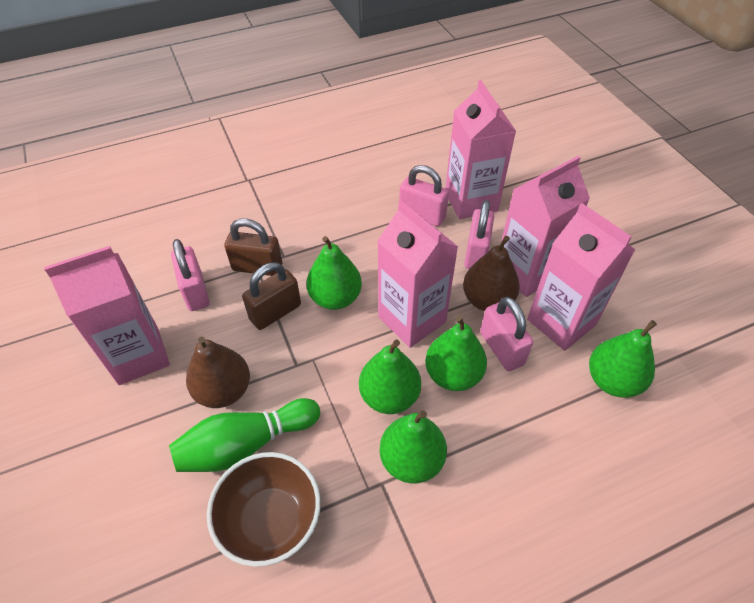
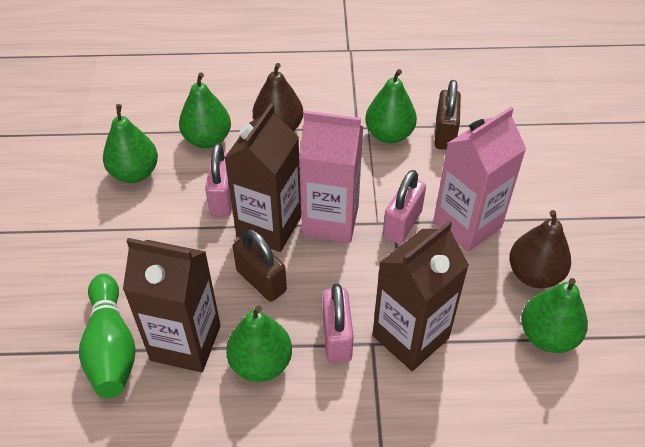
brown bowl: 1 -> 0
brown carton: 0 -> 3
pink carton: 5 -> 2
pink padlock: 4 -> 3

